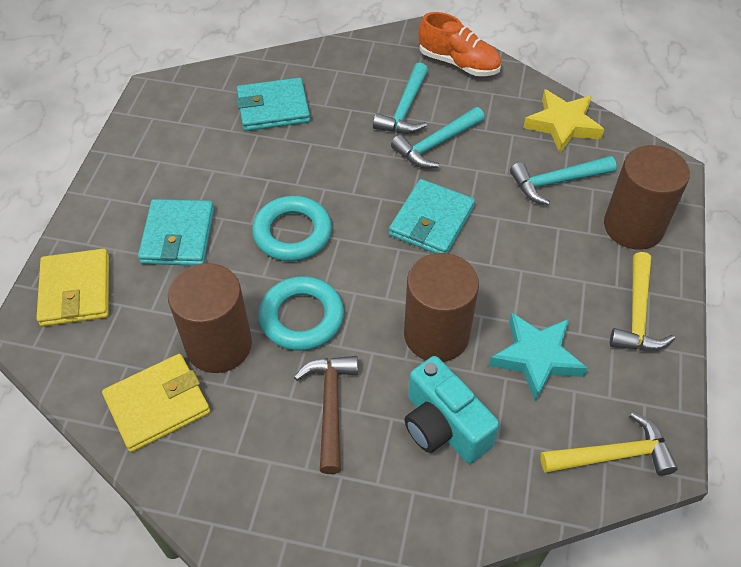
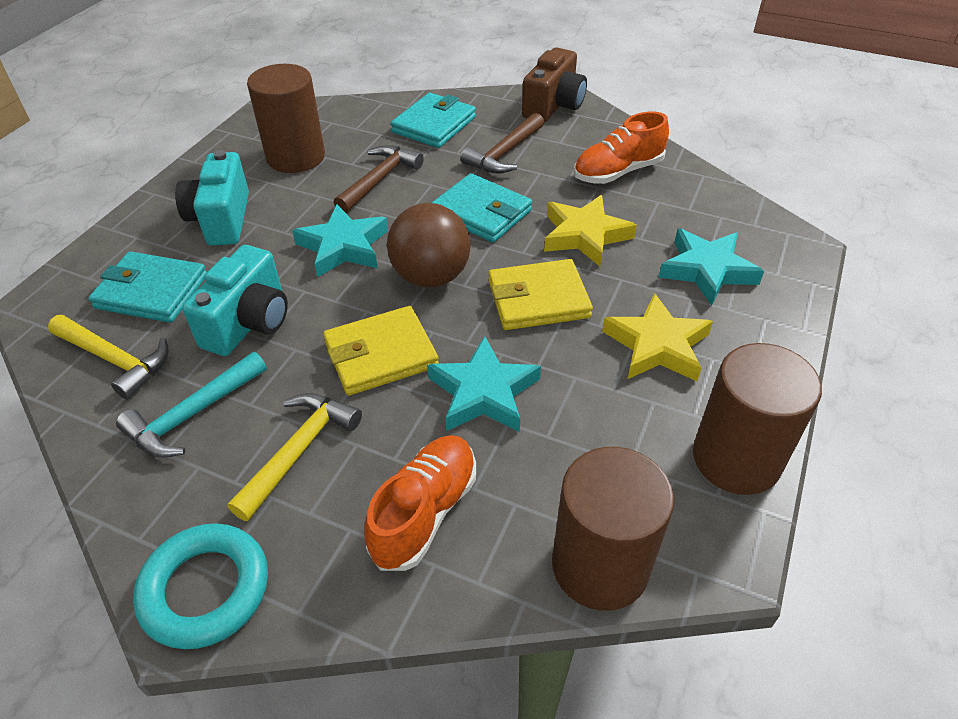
brown ball: 0 -> 1
brown camera: 0 -> 1
brown hammer: 1 -> 2
orange shoe: 1 -> 2
turquoise camera: 1 -> 2
turquoise hammer: 3 -> 1
turquoise ring: 2 -> 1
turquoise star: 1 -> 3
yellow star: 1 -> 2

